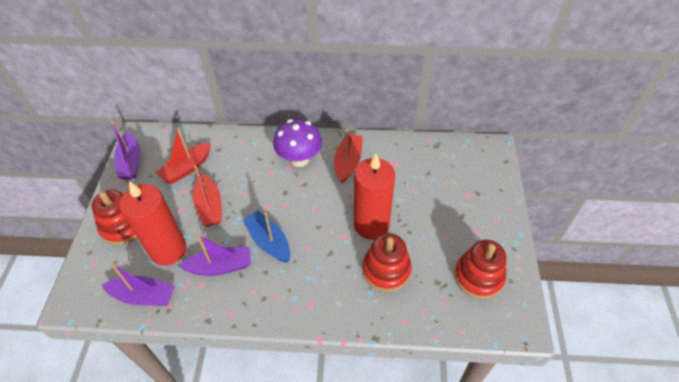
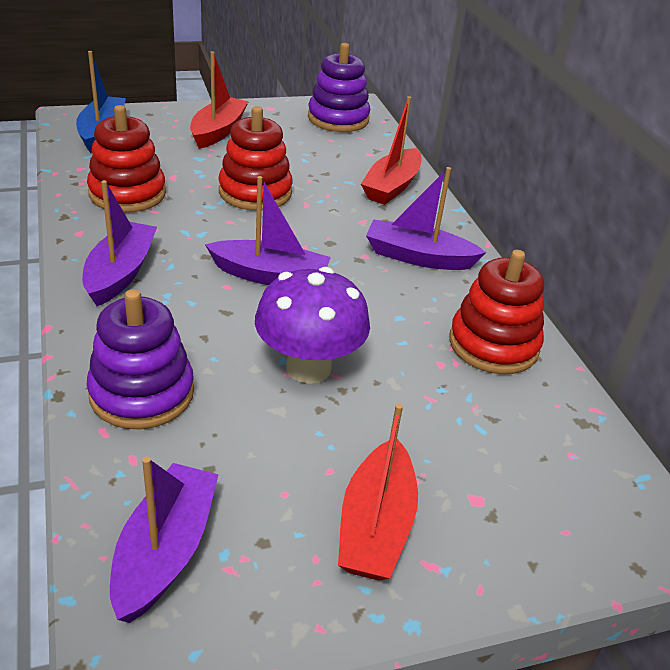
purple boat: 3 -> 4
purple stacking toy: 0 -> 2
red candle: 2 -> 0

